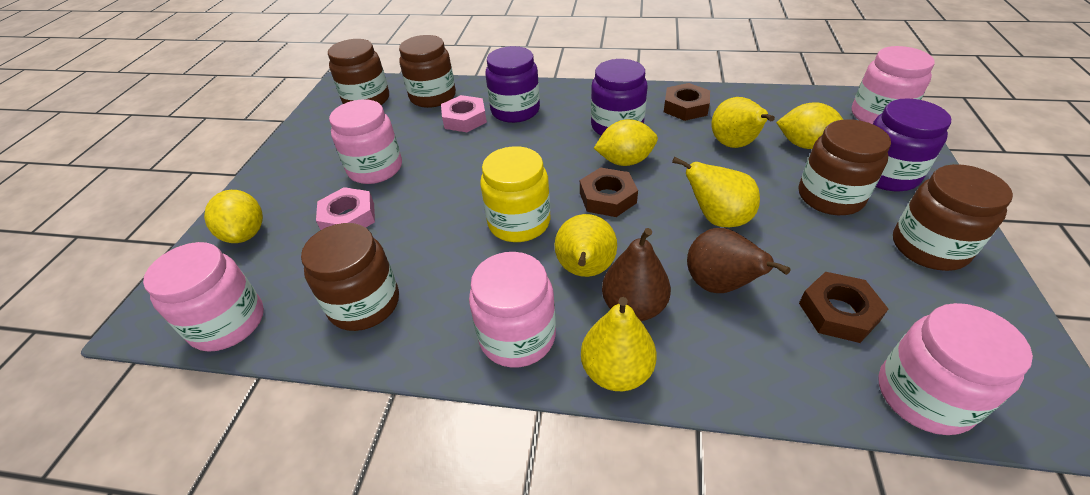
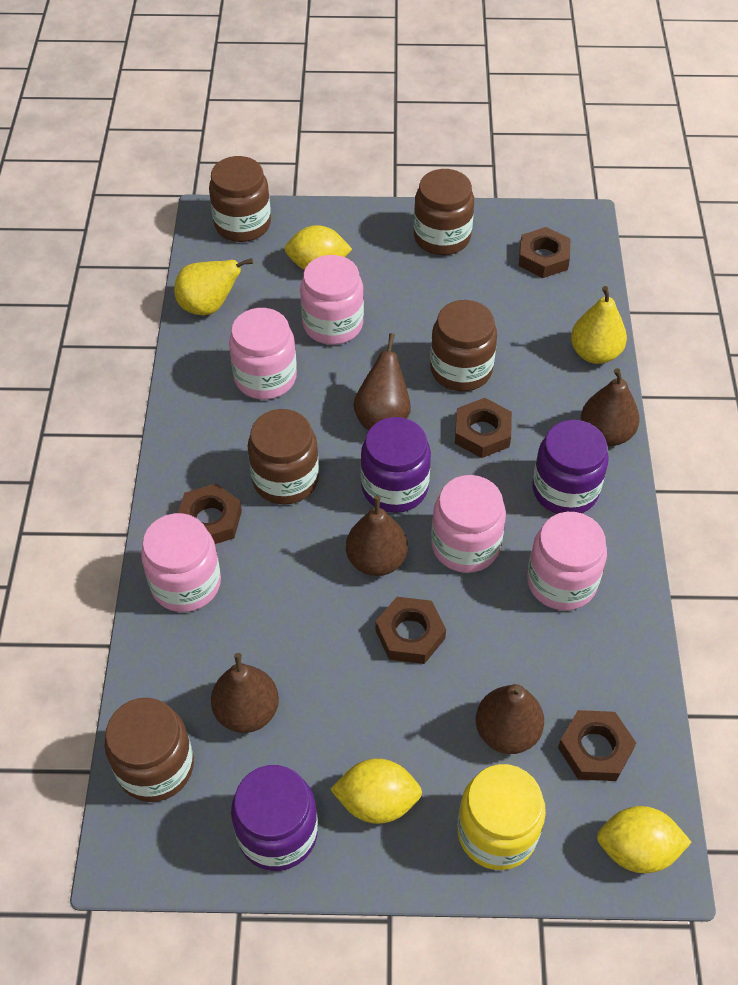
brown nut: 3 -> 5
brown pear: 2 -> 5
pink nut: 2 -> 0
yellow pear: 4 -> 2

